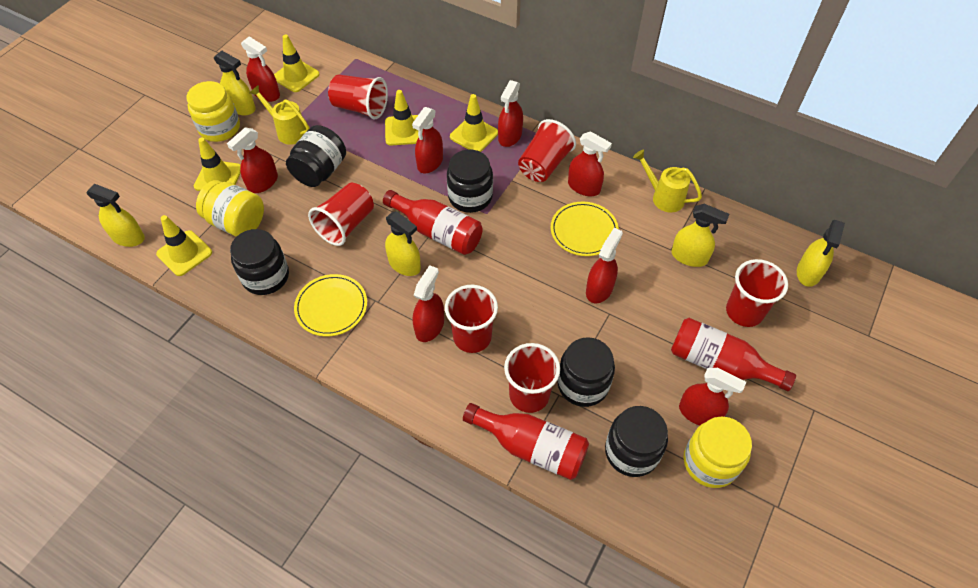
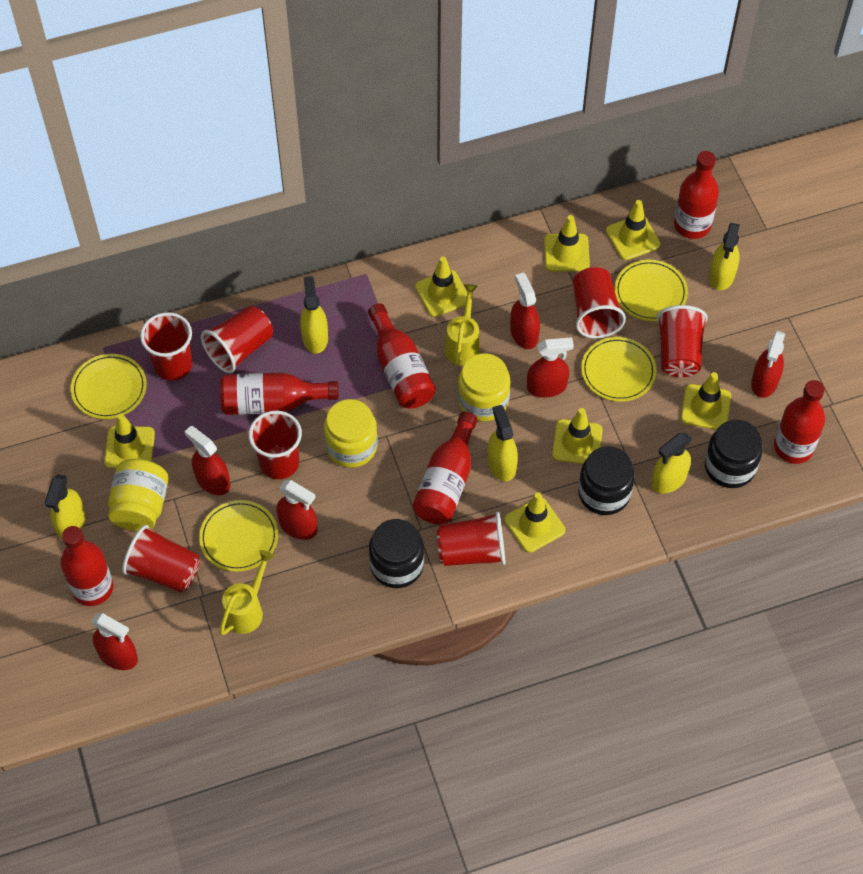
black jar: 5 -> 3
red bottle: 3 -> 6
red cup: 6 -> 7
red spray bottle: 8 -> 6
yellow plate: 2 -> 4
yellow traffic cone: 5 -> 7

